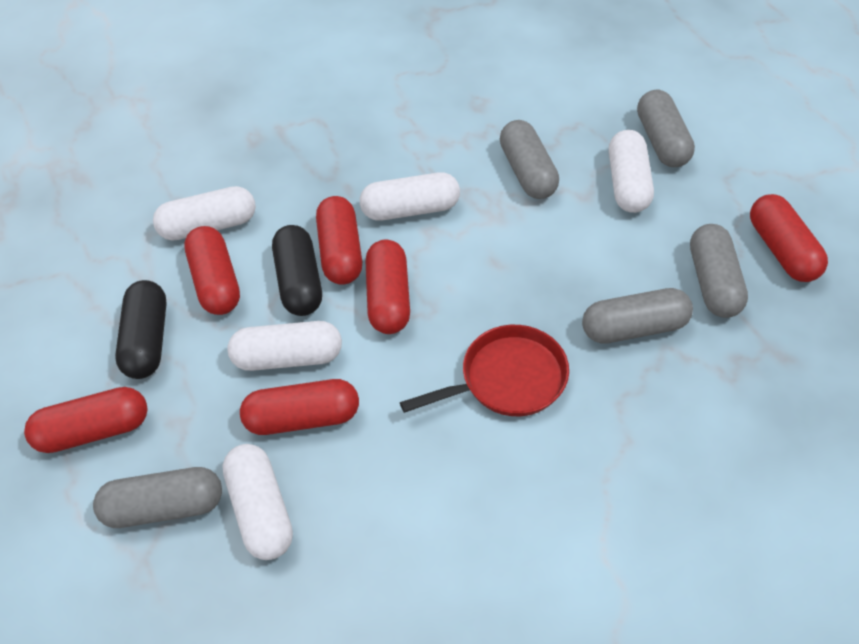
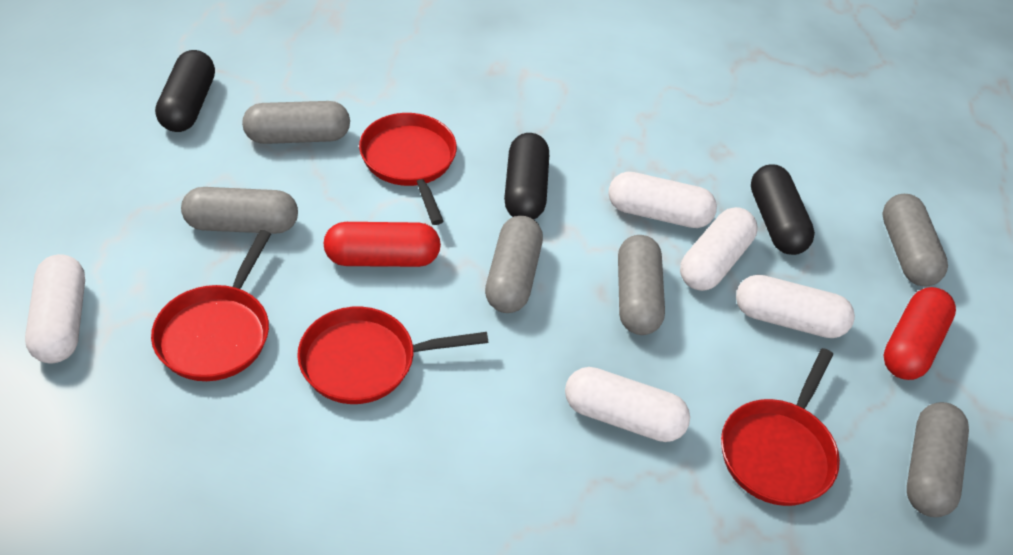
black capsule: 2 -> 3
grey capsule: 5 -> 6
red capsule: 6 -> 2
red pan: 1 -> 4

